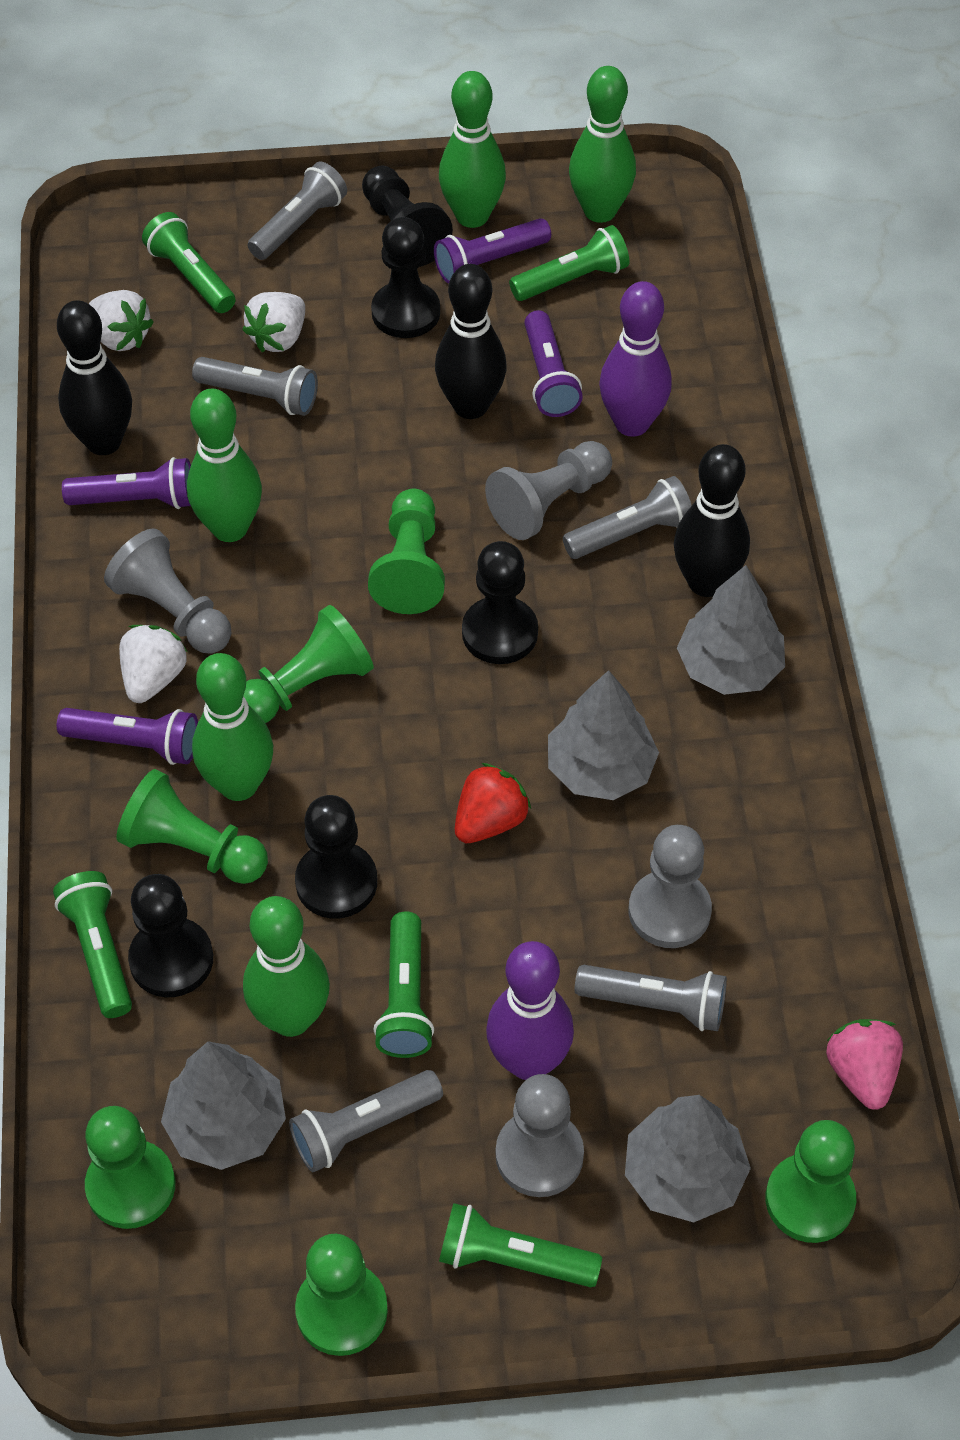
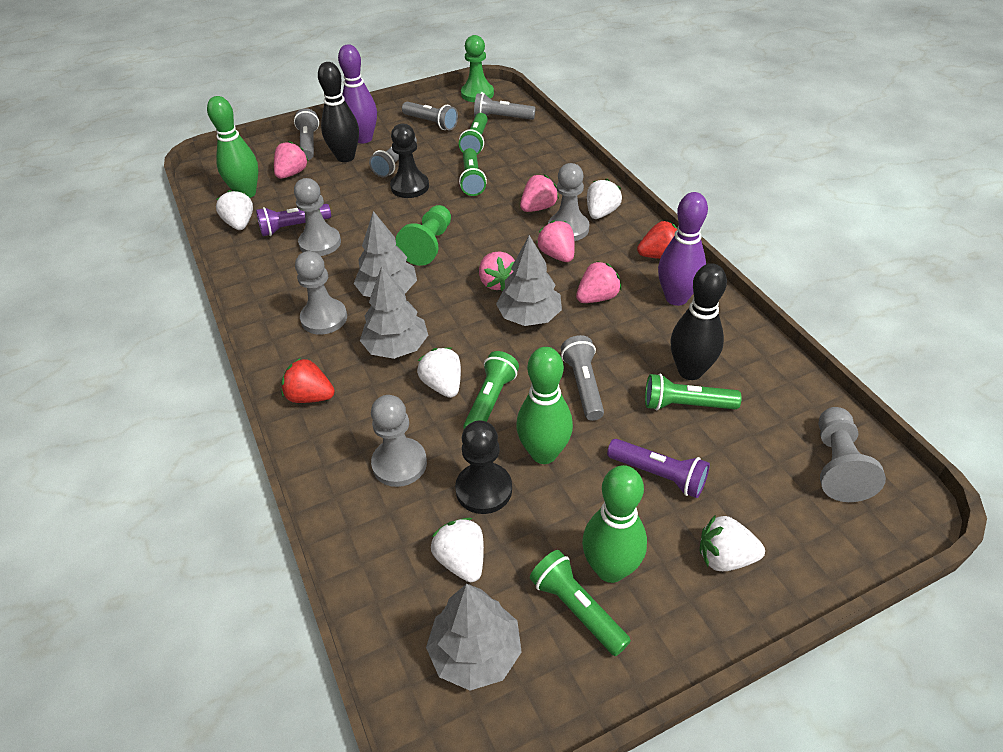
black bowling pin: 3 -> 2
black pawn: 5 -> 2
green bowling pin: 5 -> 3
green pawn: 6 -> 2
grey pawn: 4 -> 5
pink strawberry: 1 -> 5
purple flashlight: 4 -> 2
red strawberry: 1 -> 2
white strawberry: 3 -> 5

